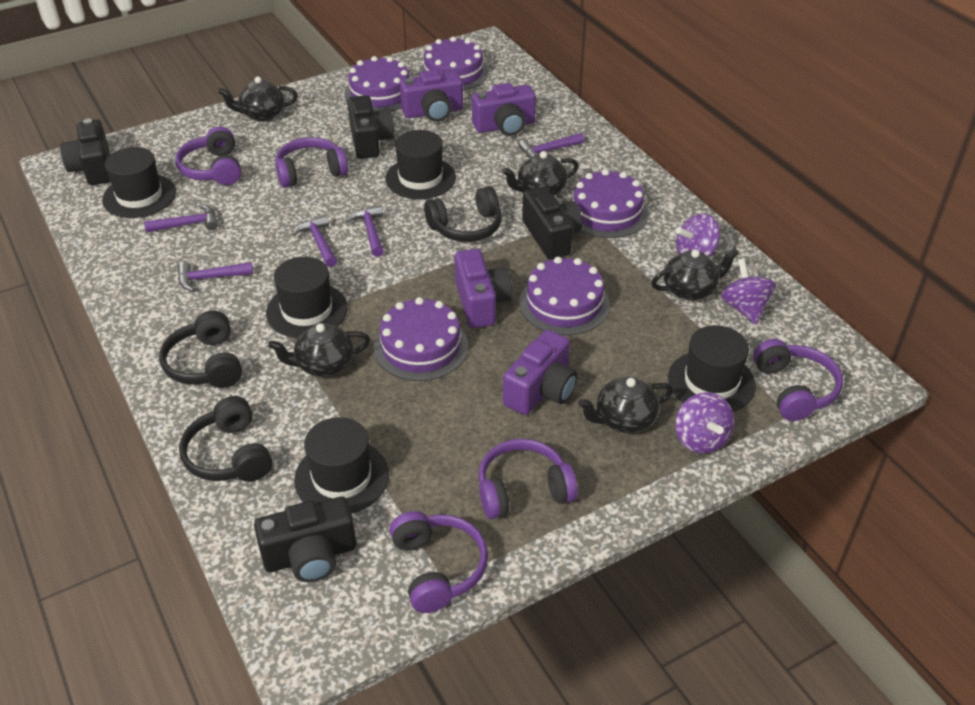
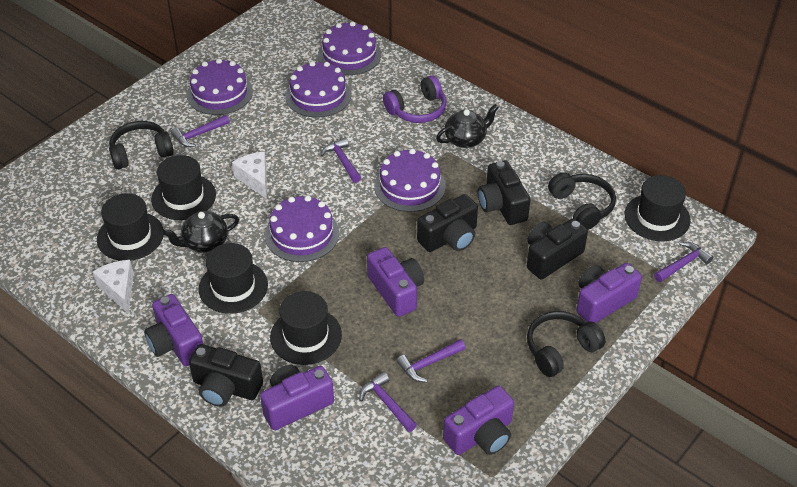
black teapot: 5 -> 2
purple camera: 4 -> 5
purple headphones: 5 -> 1
purple spinning top: 3 -> 0
white cheese: 0 -> 2

